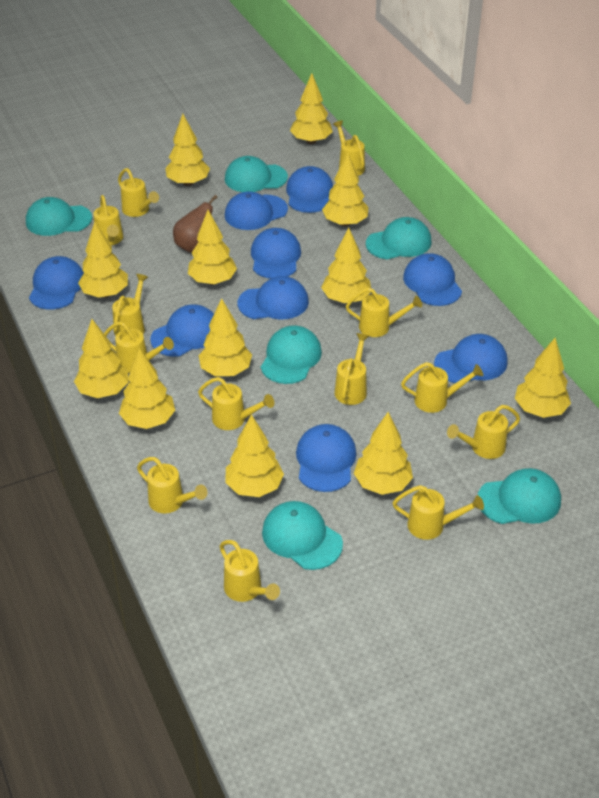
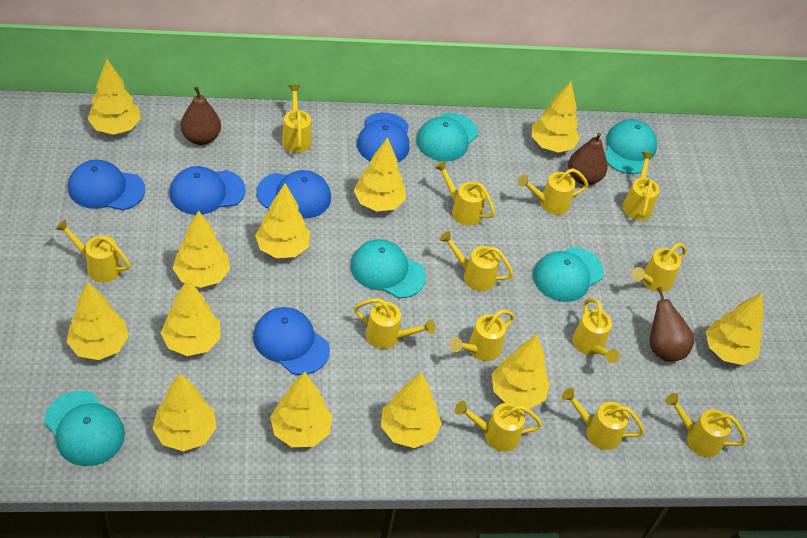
blue cap: 9 -> 5
brown pear: 1 -> 3
turquoise cap: 6 -> 5

